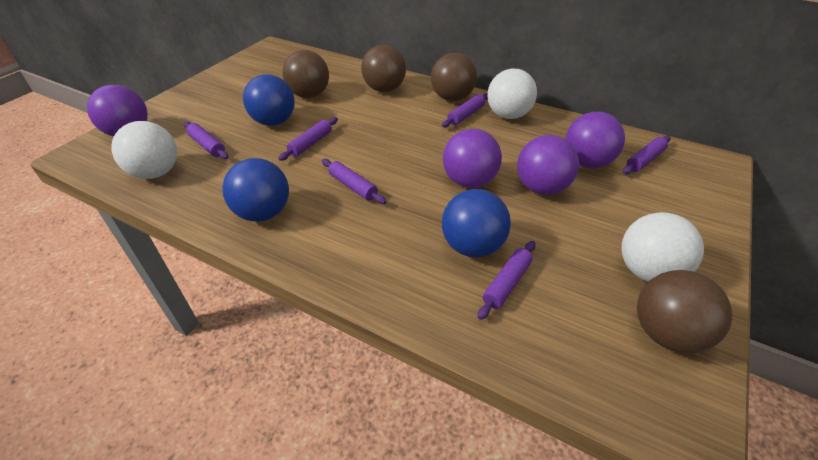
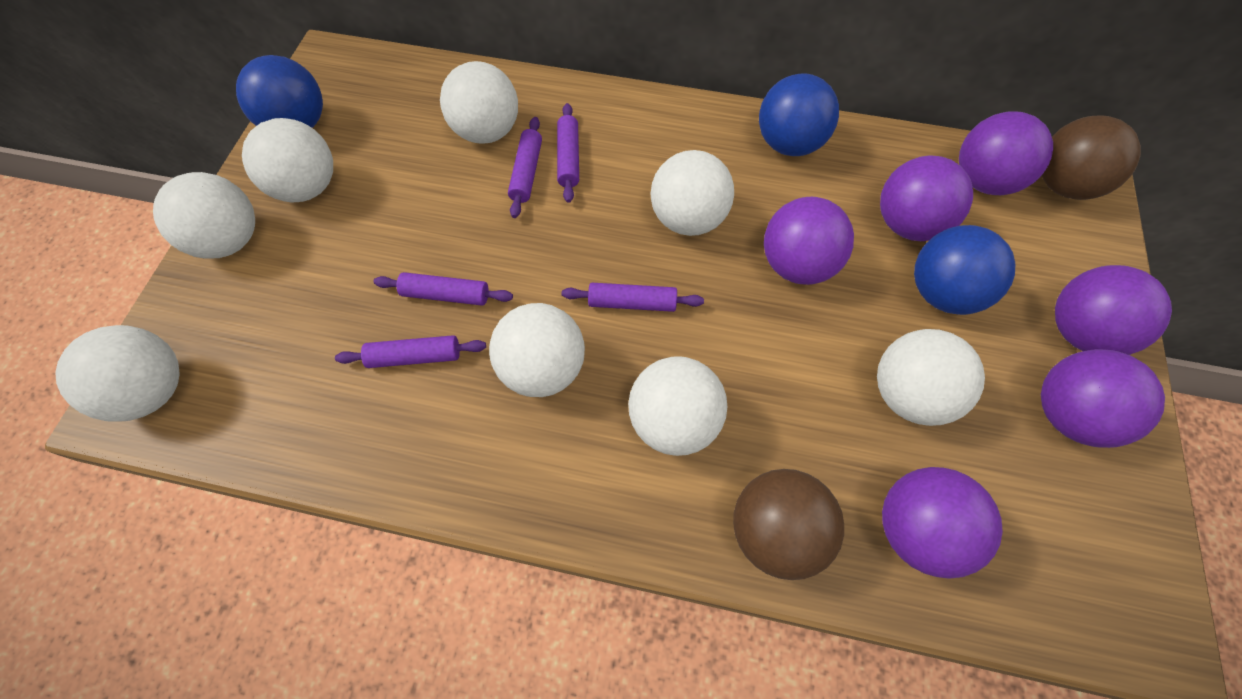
brown ball: 4 -> 2
purple ball: 4 -> 6
purple rolling pin: 6 -> 5
white ball: 3 -> 8

